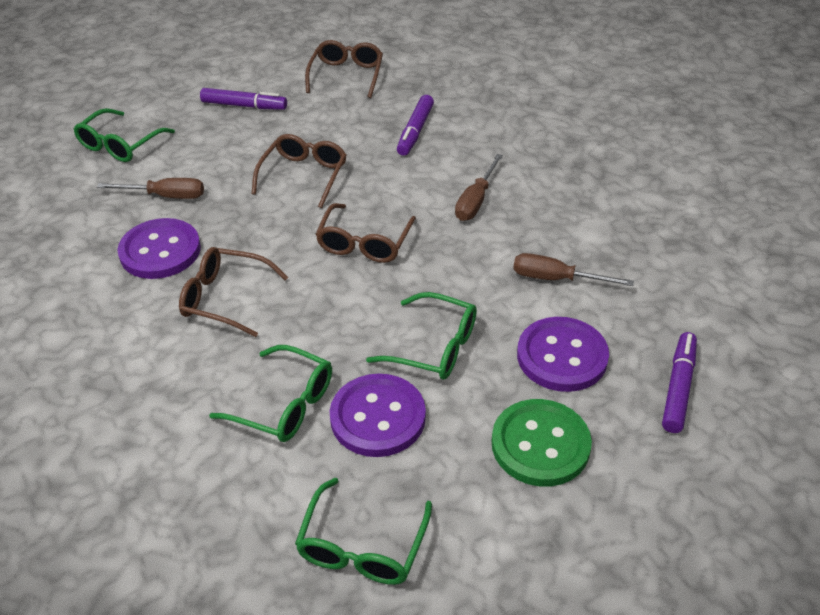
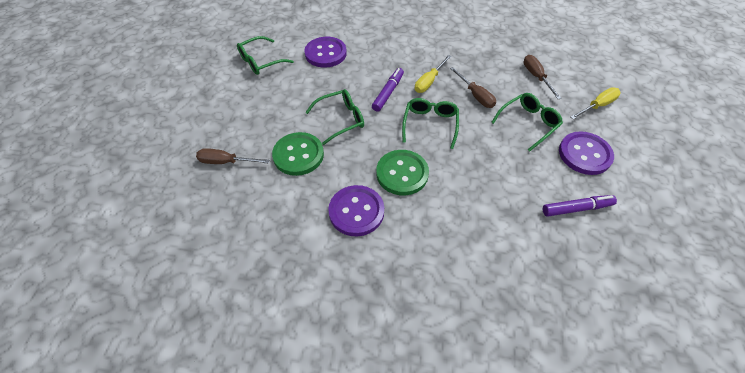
brown glasses: 4 -> 0
green button: 1 -> 2
purple marker: 3 -> 2
yellow screwdriver: 0 -> 2

